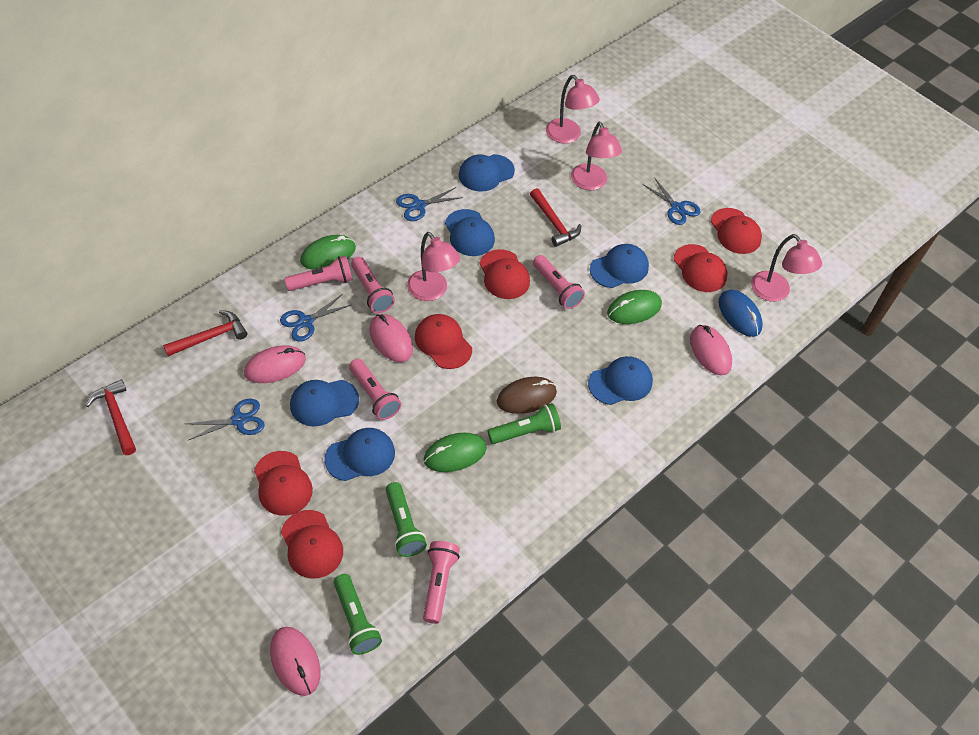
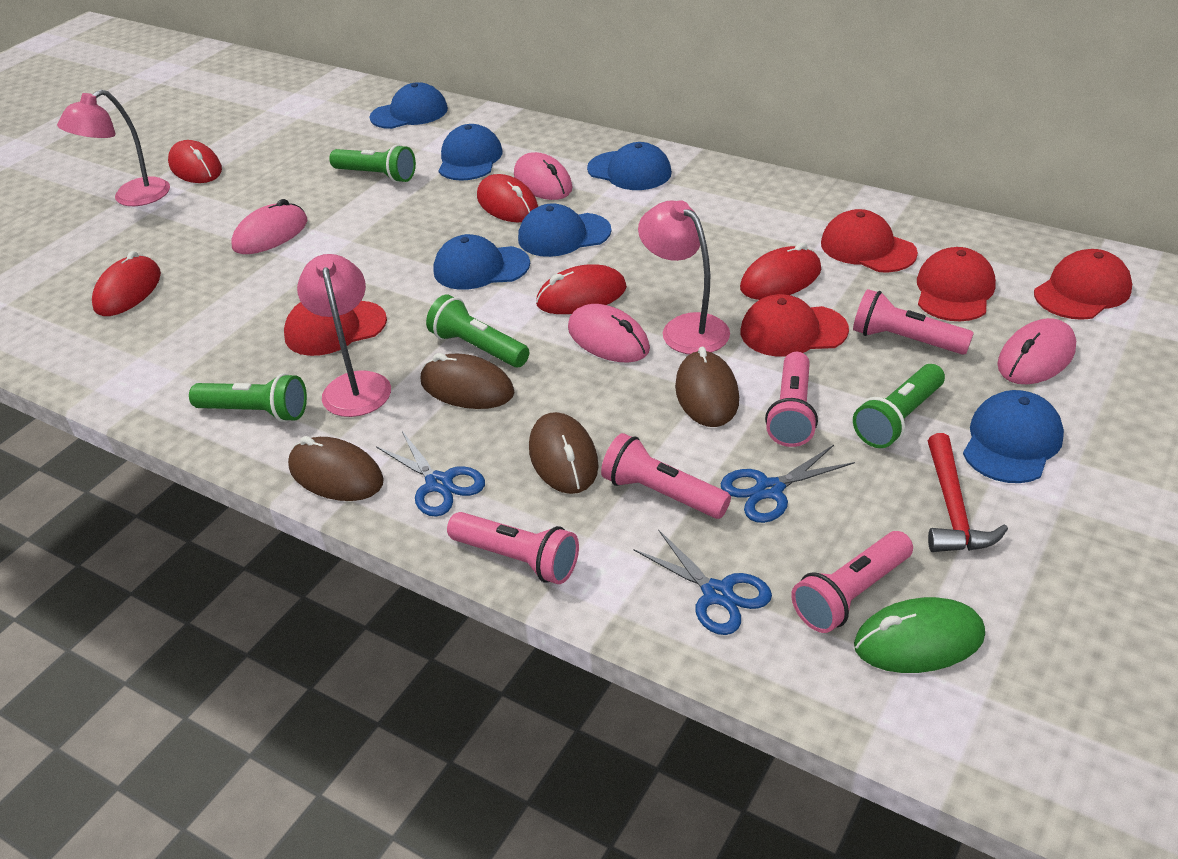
blue mouse: 1 -> 0
blue scissors: 4 -> 3
brown mouse: 1 -> 4
green flashlight: 3 -> 4
green mouse: 3 -> 1
pink lamp: 4 -> 3
red cap: 6 -> 5
red hammer: 3 -> 1
red mouse: 0 -> 5

